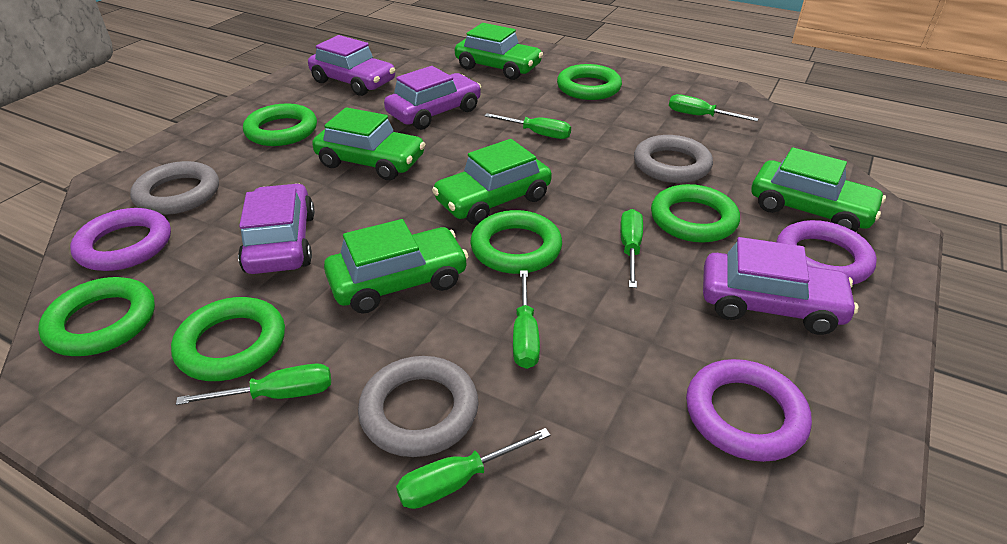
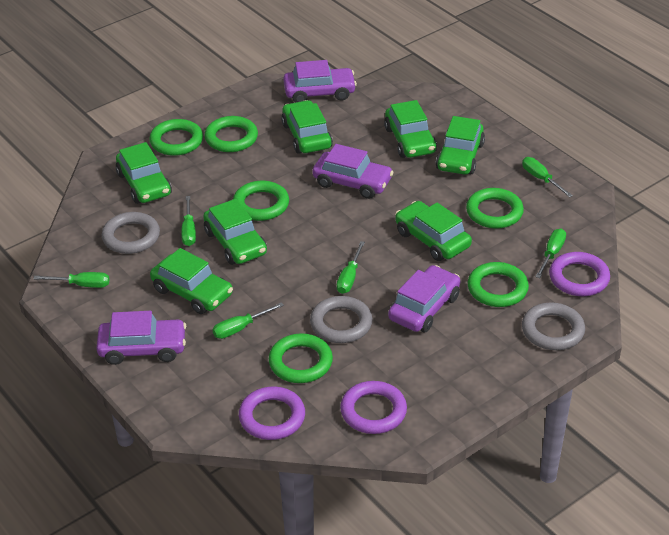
green car: 5 -> 7

